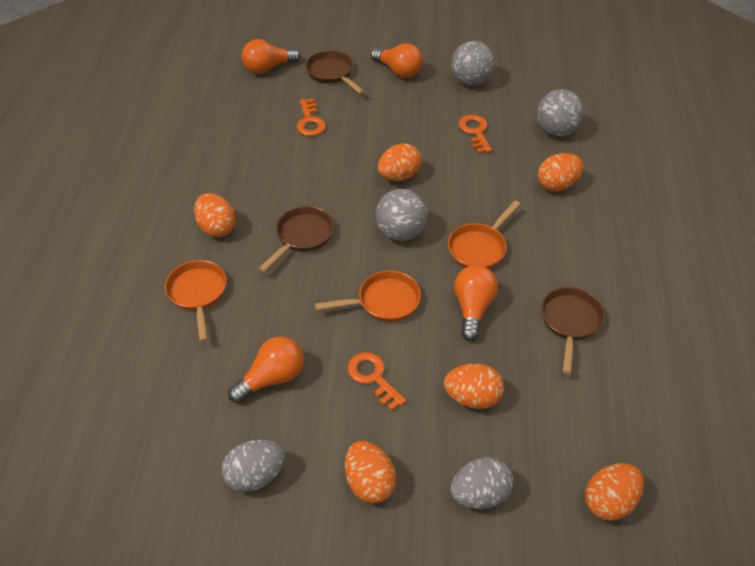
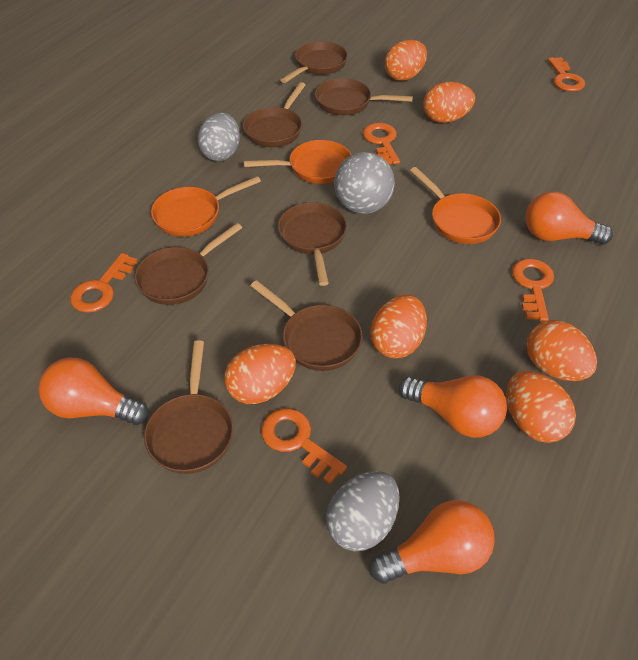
brown pan: 3 -> 7
grey ball: 3 -> 1
orange key: 3 -> 5

